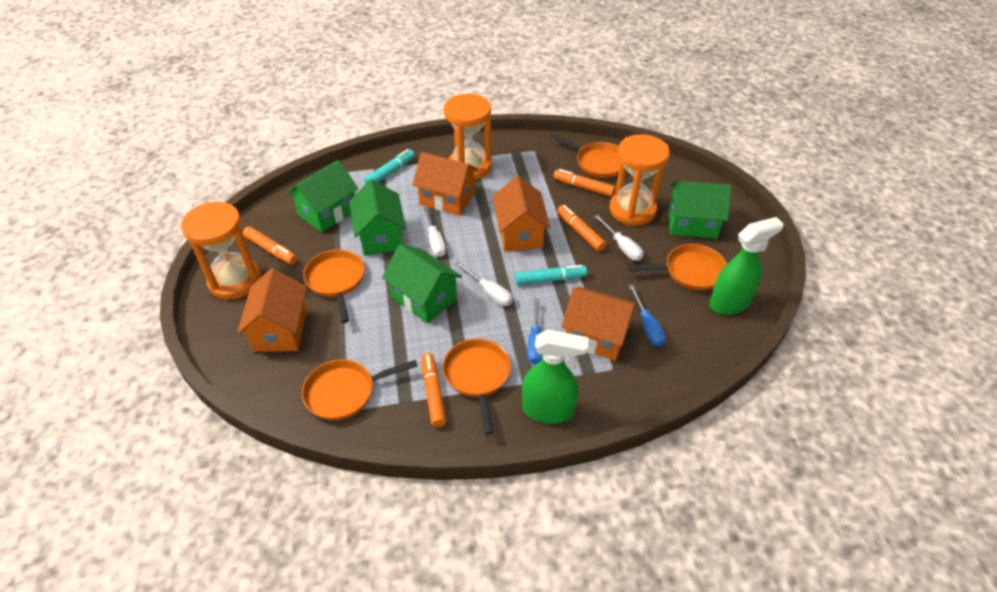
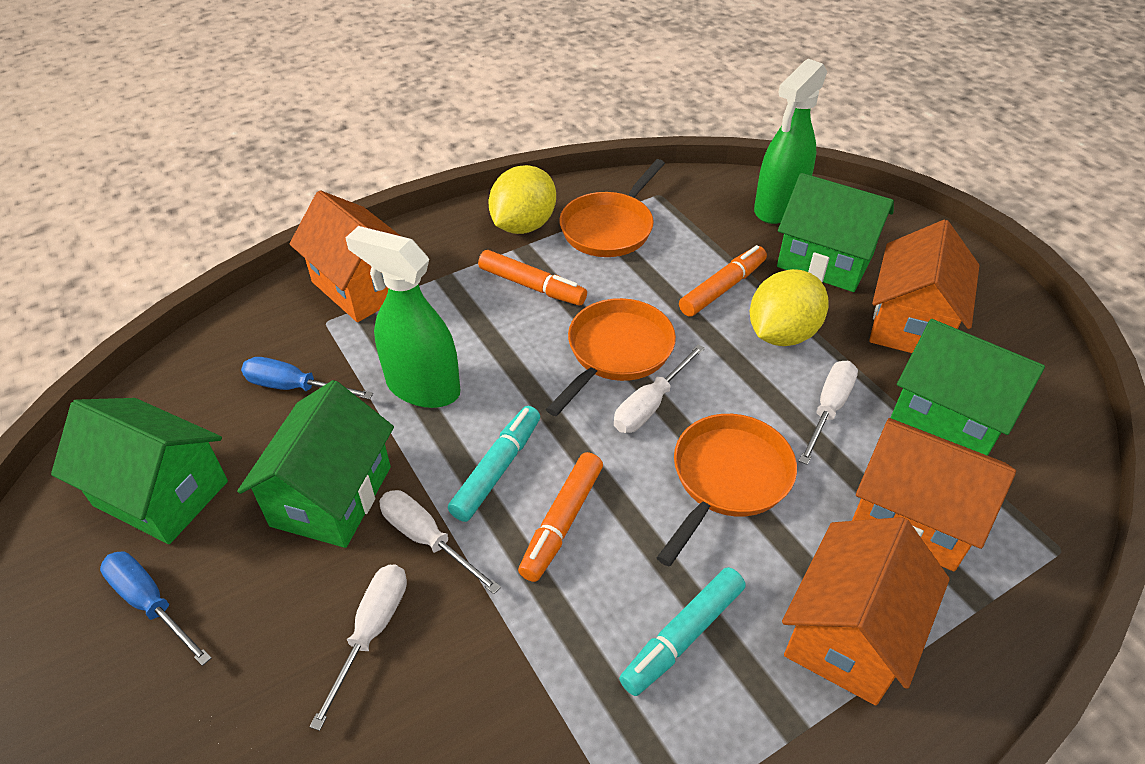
orange hourglass: 3 -> 0
orange marker: 4 -> 3
orange pan: 5 -> 3
white screwdriver: 3 -> 4
yellow lemon: 0 -> 2

